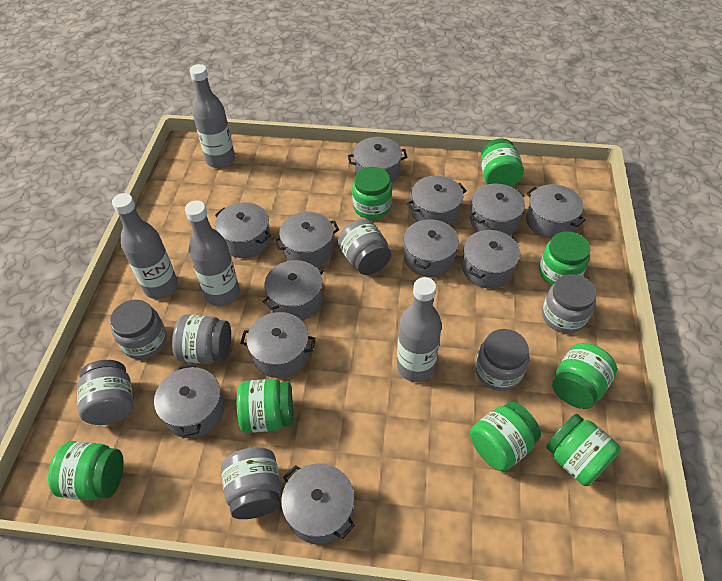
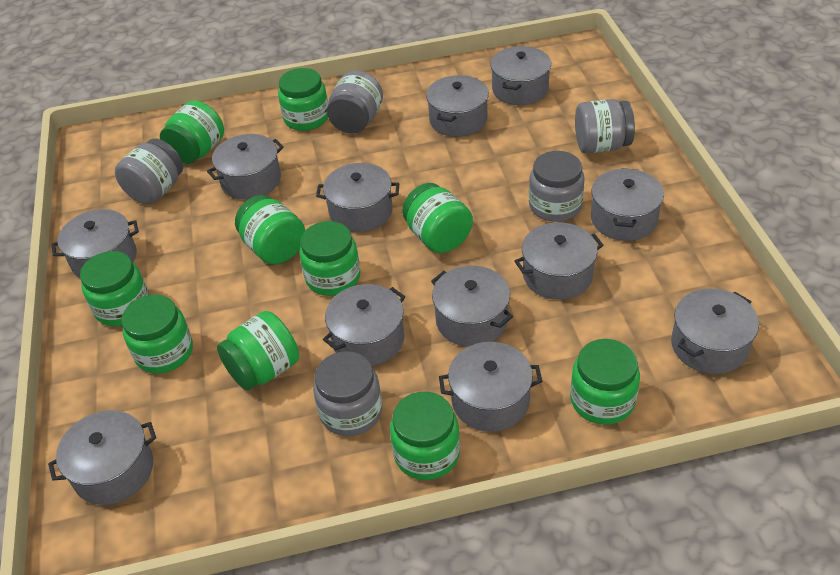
green jar: 8 -> 10
grey bottle: 4 -> 0
grey jar: 7 -> 5

